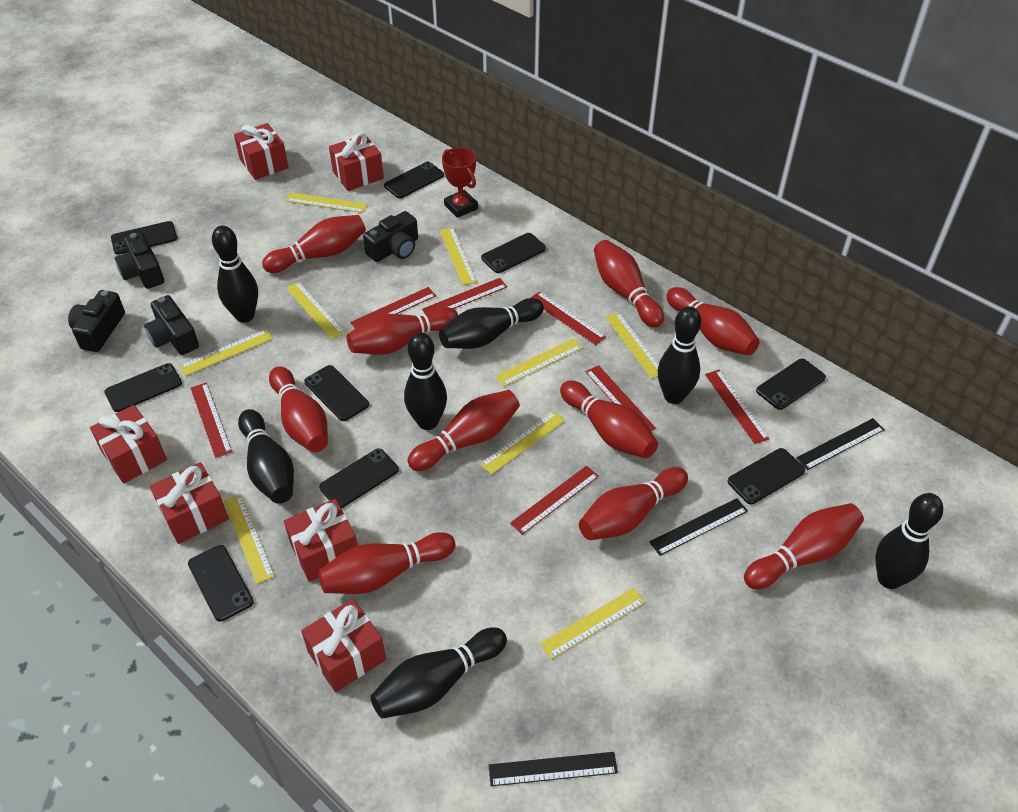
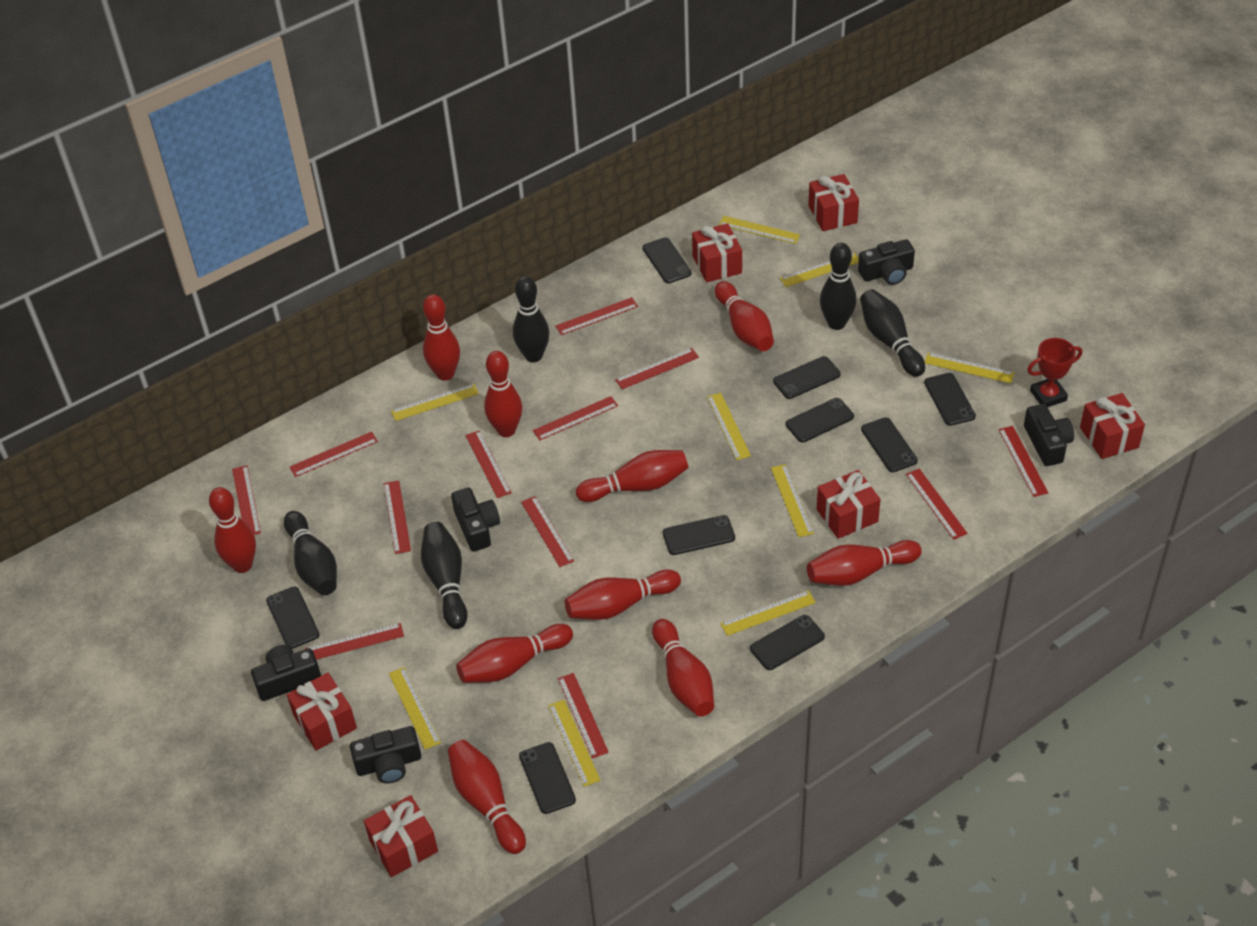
black bowling pin: 7 -> 5
black camera: 4 -> 5
black ruler: 3 -> 0
red ruler: 7 -> 12

